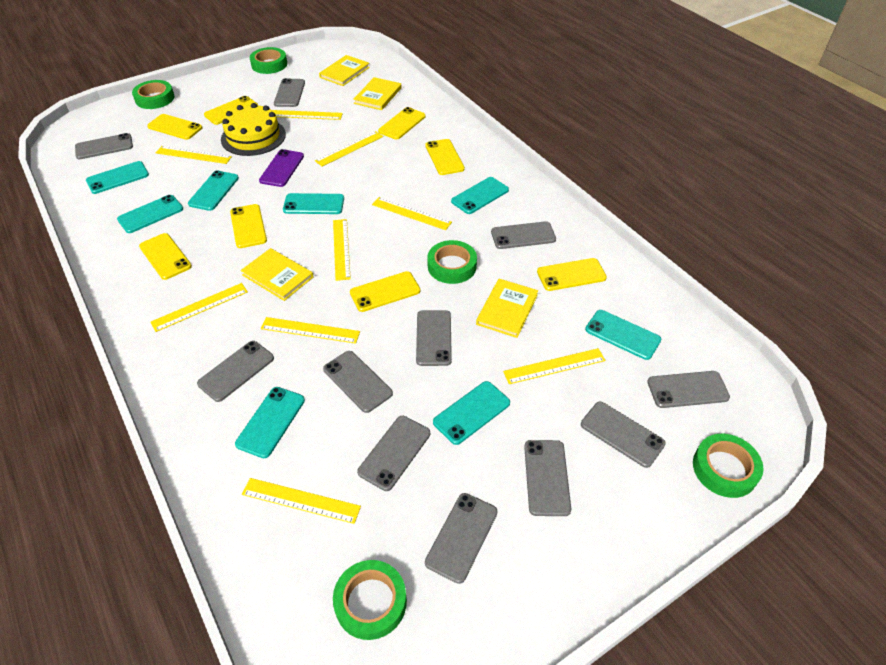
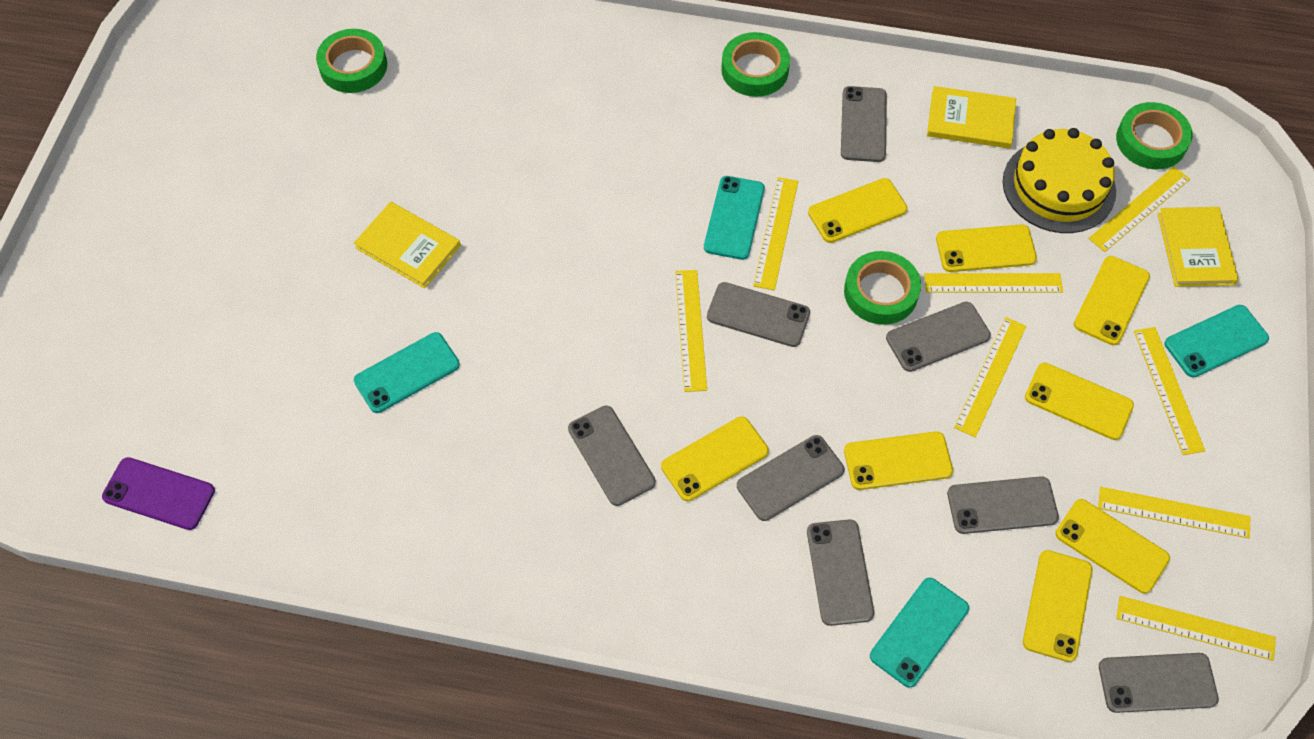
green tape: 5 -> 4
grey phone: 11 -> 8
turquoise phone: 8 -> 4
yellow book: 4 -> 3
yellow ruler: 9 -> 8

